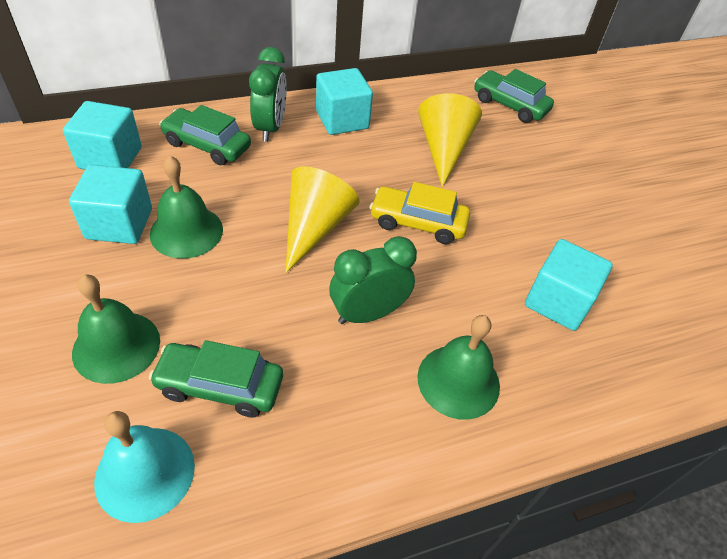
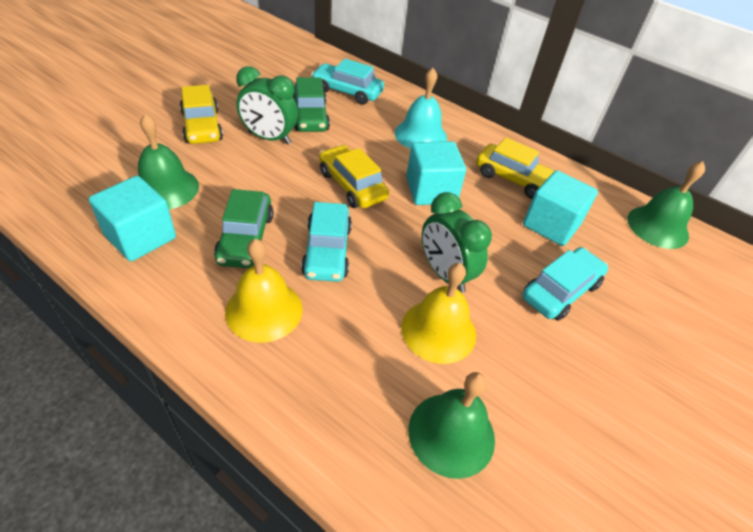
green car: 3 -> 2
turquoise car: 0 -> 3
turquoise cube: 4 -> 3
yellow bell: 0 -> 2
yellow car: 1 -> 3
yellow cone: 2 -> 0

